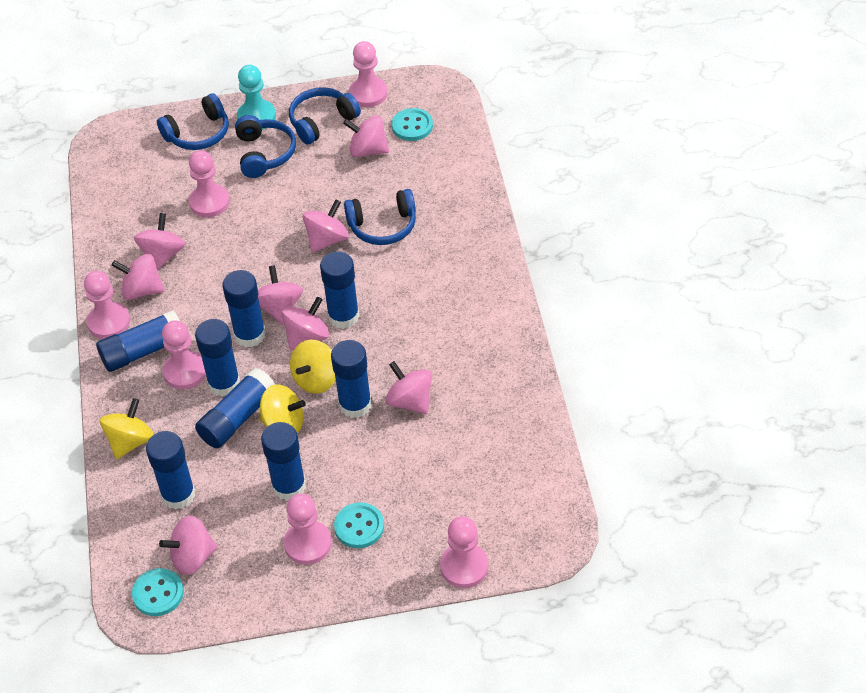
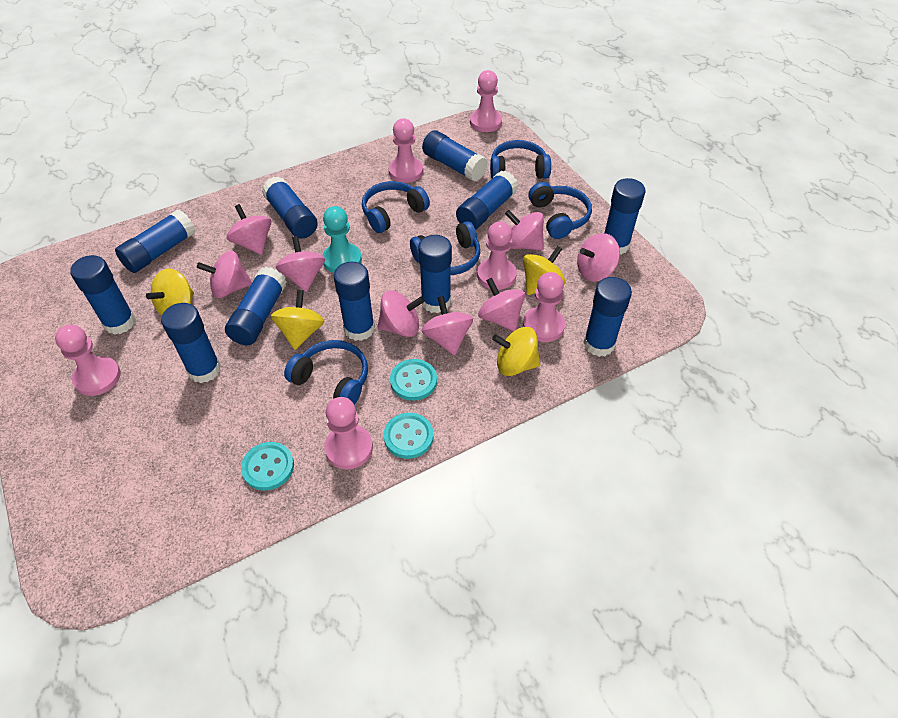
blue glue stick: 8 -> 11
blue headphones: 4 -> 5
yellow spinning top: 3 -> 4

